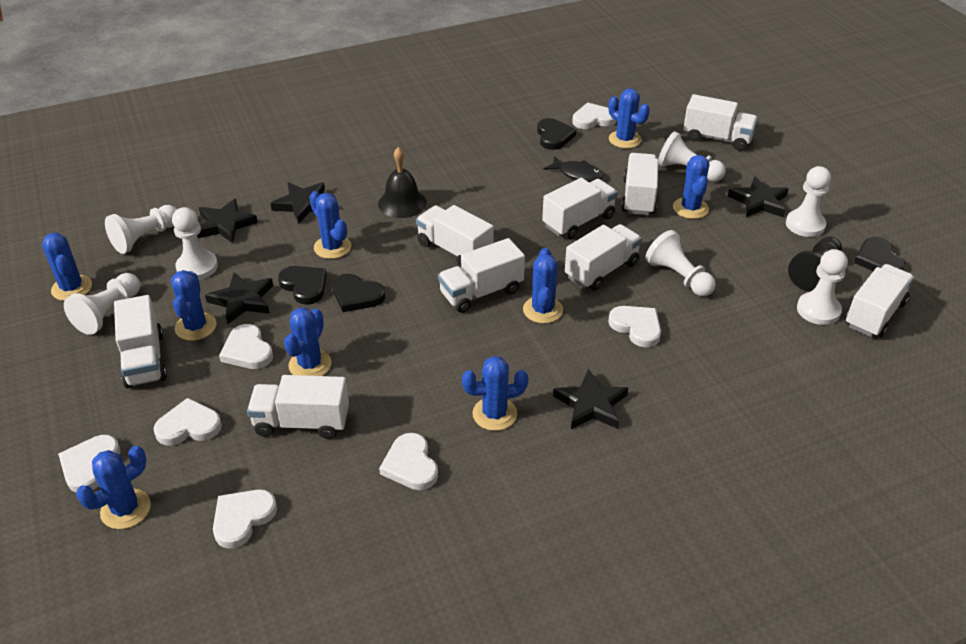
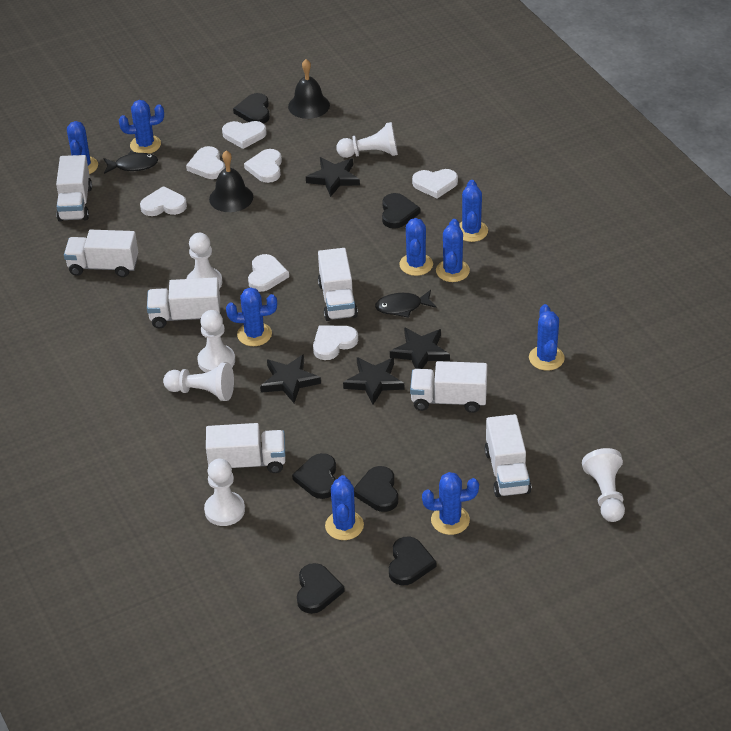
black bell: 1 -> 2
black fish: 1 -> 2
black heart: 4 -> 6
black pawn: 1 -> 0
black star: 5 -> 4
white pawn: 7 -> 6
white truck: 9 -> 7

